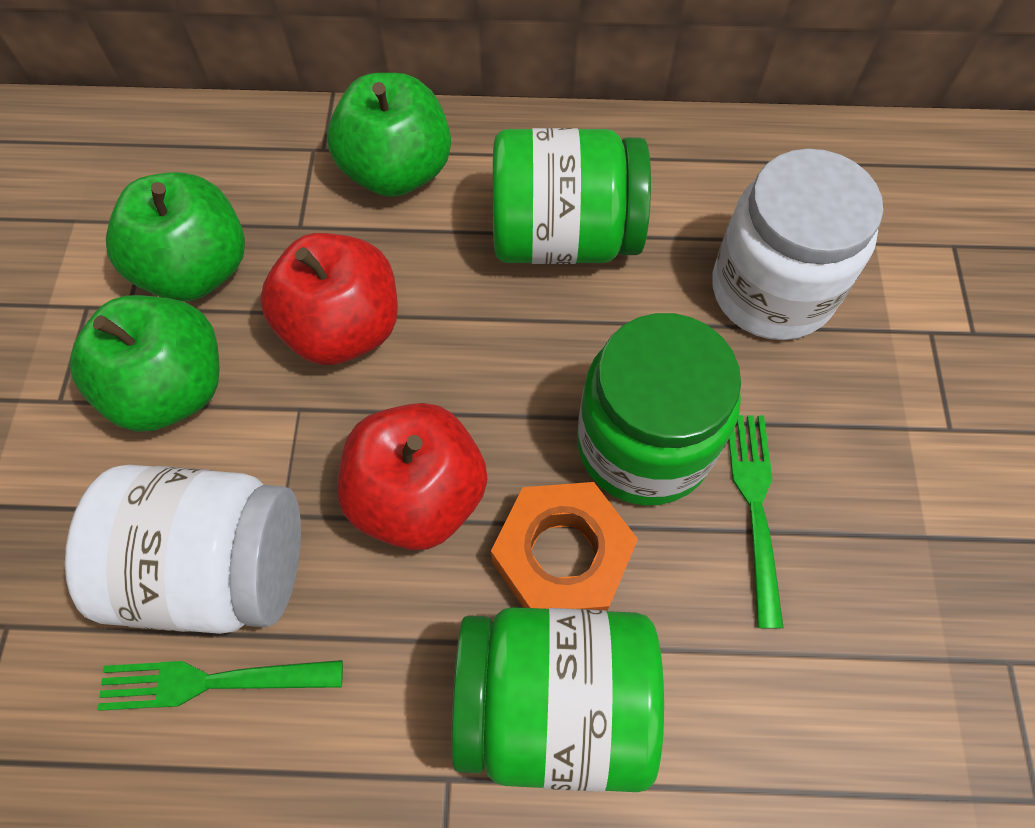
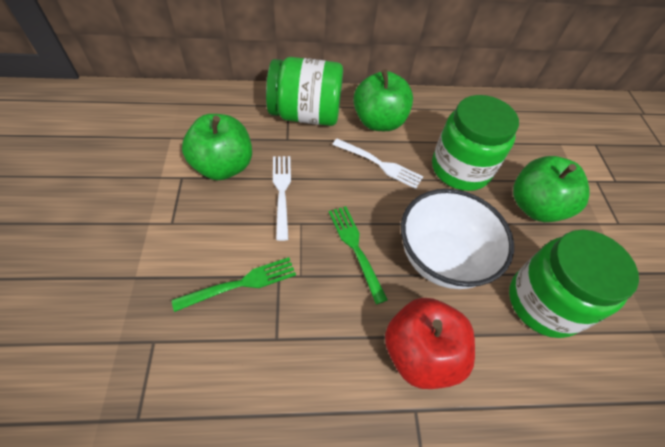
orange nut: 1 -> 0
red apple: 2 -> 1
white bowl: 0 -> 1
white fork: 0 -> 2
white jar: 2 -> 0

